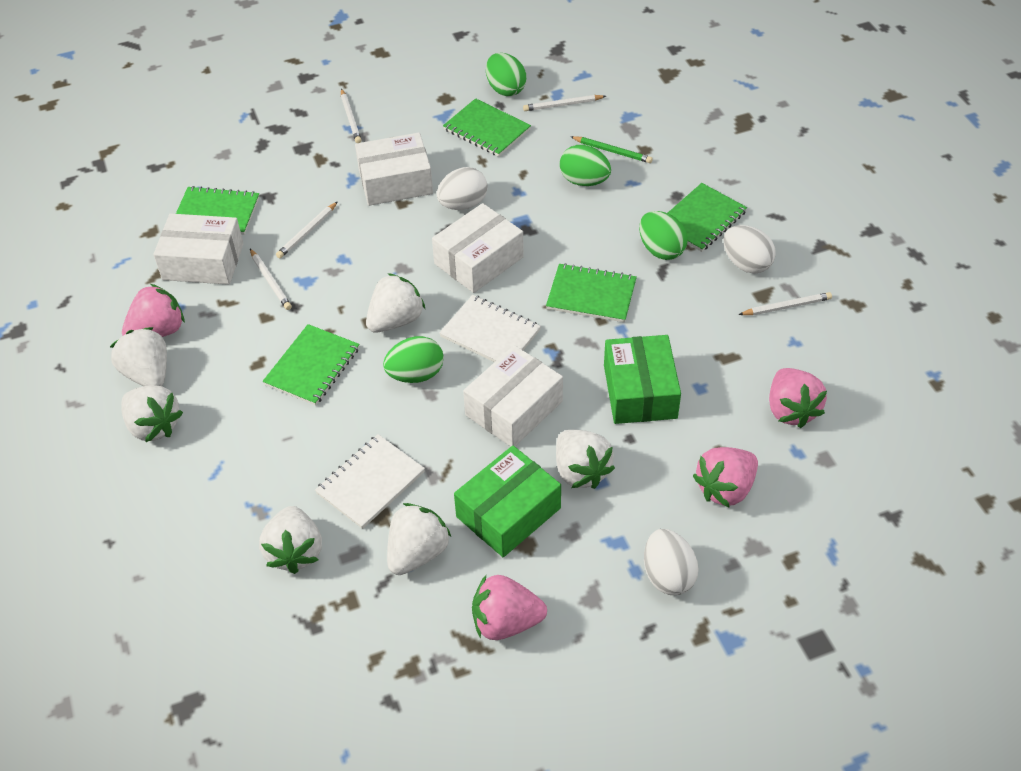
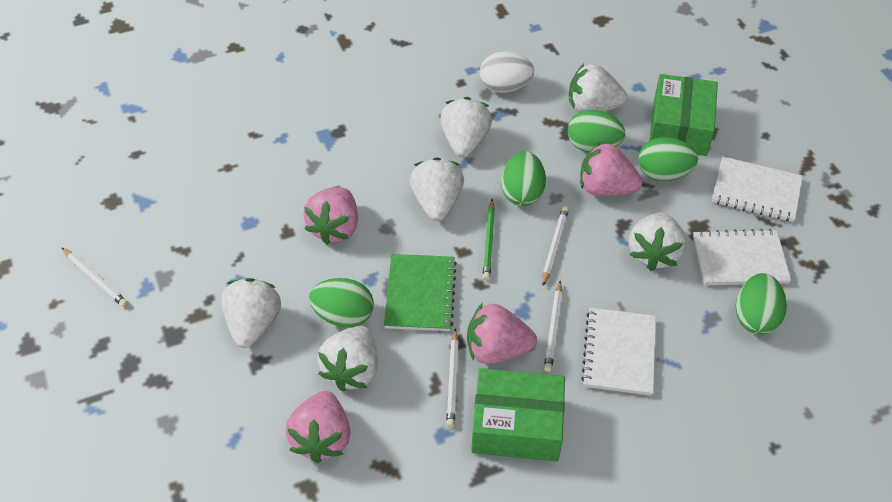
green egg: 4 -> 5
green notebook: 5 -> 1
white box: 4 -> 0
white egg: 3 -> 1
white notebook: 2 -> 3
white pencil: 5 -> 4

